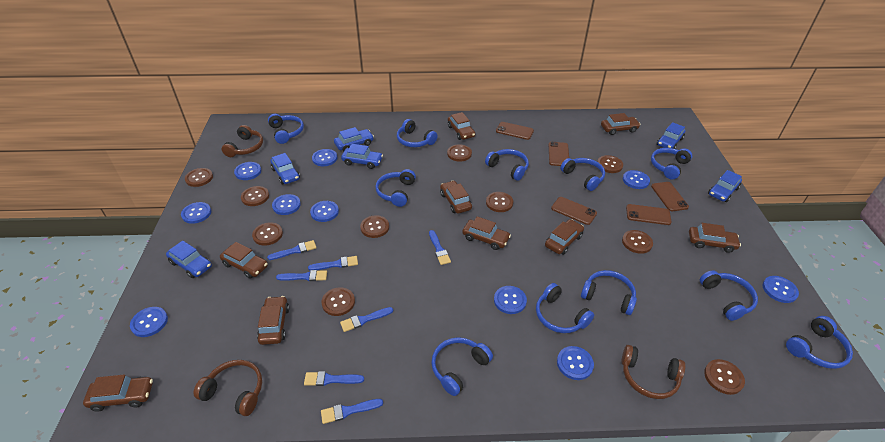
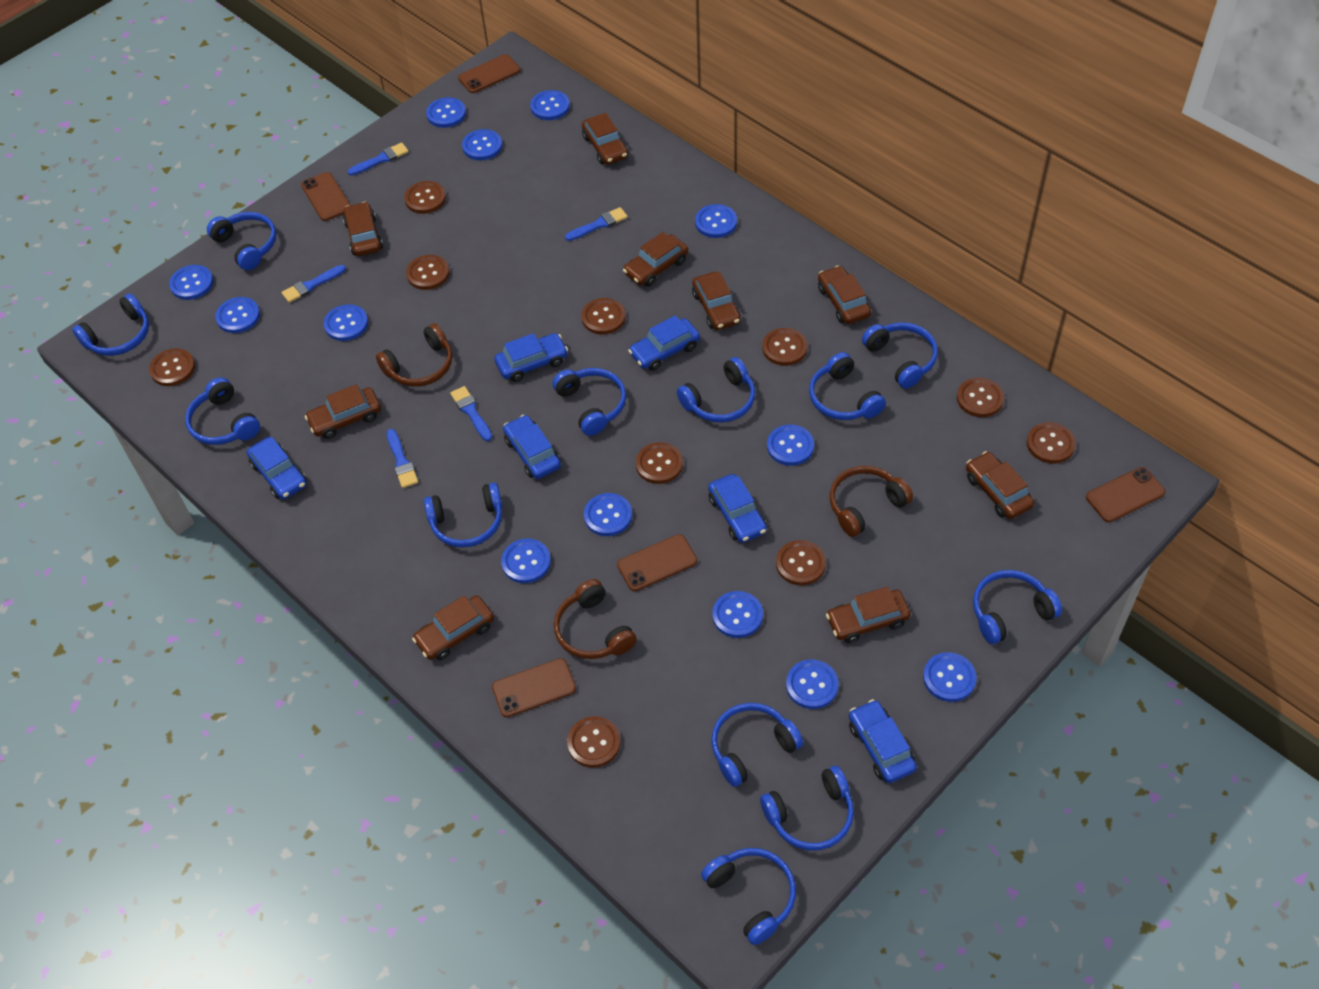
blue brush: 7 -> 5
blue button: 10 -> 13
blue headphones: 11 -> 12

